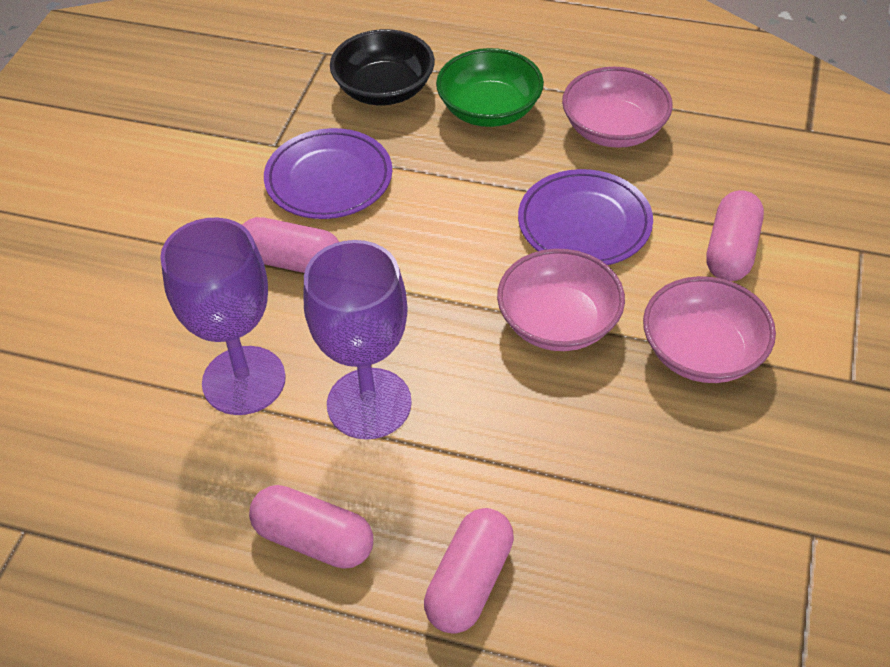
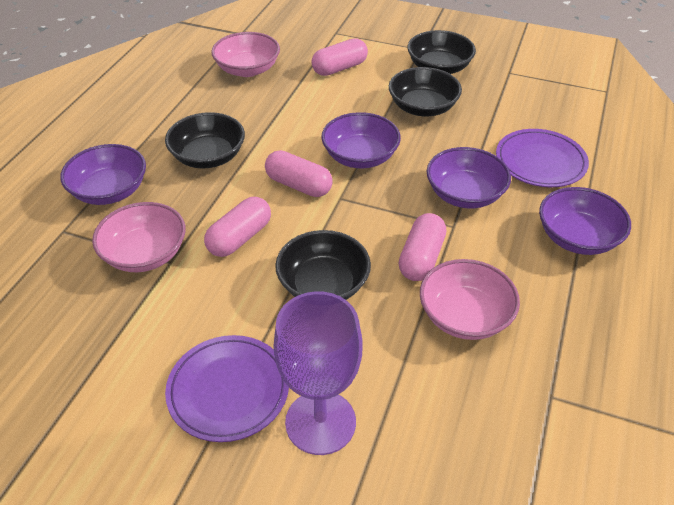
black bowl: 1 -> 4
green bowl: 1 -> 0
purple bowl: 0 -> 4
purple goblet: 2 -> 1

